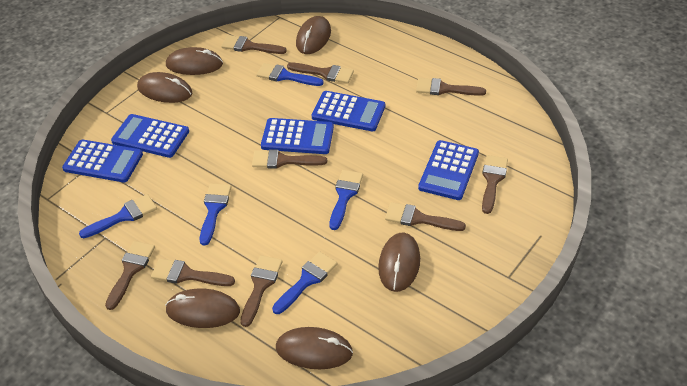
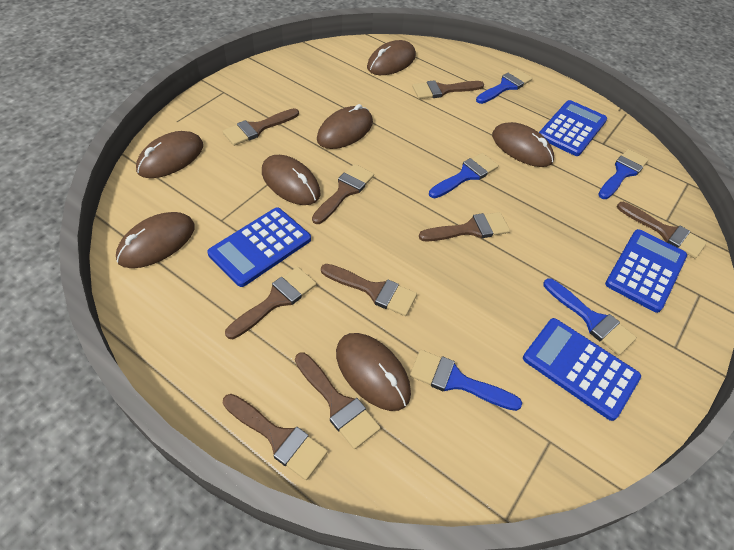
blue calculator: 5 -> 4
brown mouse: 6 -> 7

